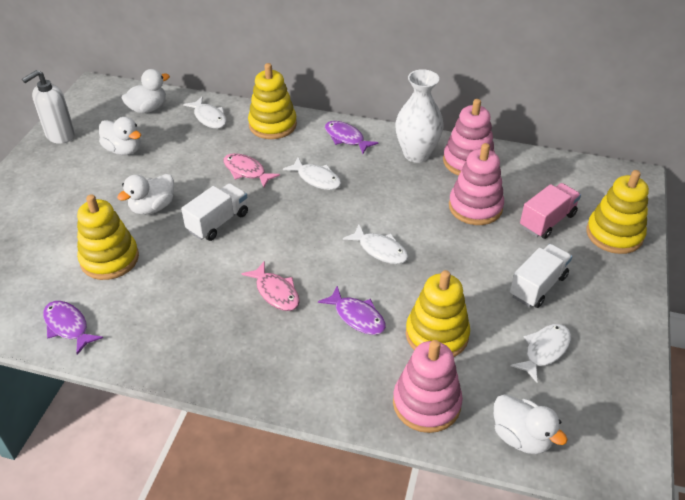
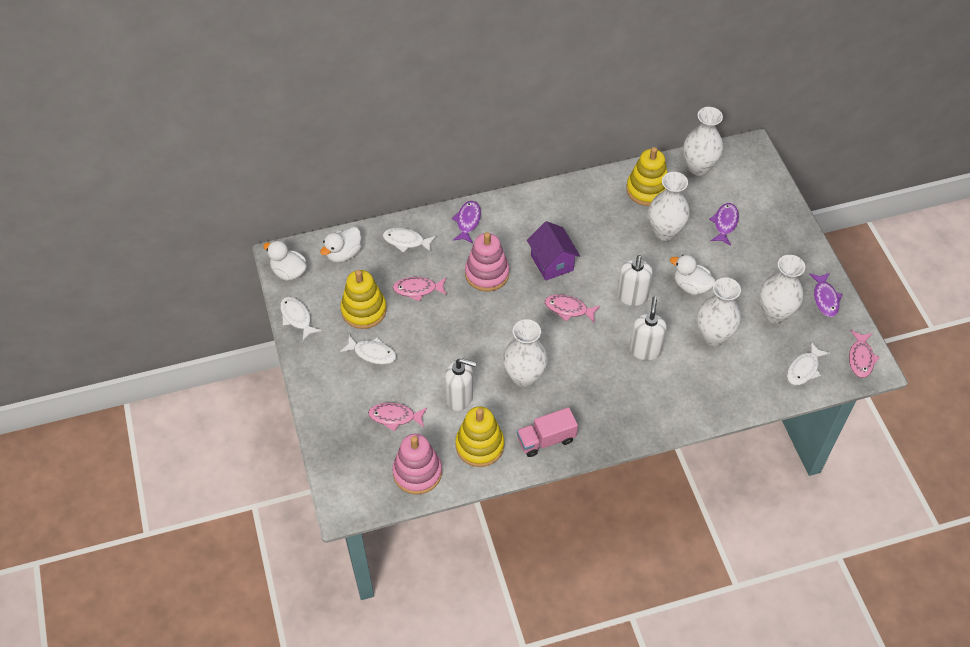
pink fish: 2 -> 4
pink stacking toy: 3 -> 2
purple house: 0 -> 1
white duck: 4 -> 3
white soap dispenser: 1 -> 3
white truck: 2 -> 0
white vase: 1 -> 5
yellow stacking toy: 4 -> 3

